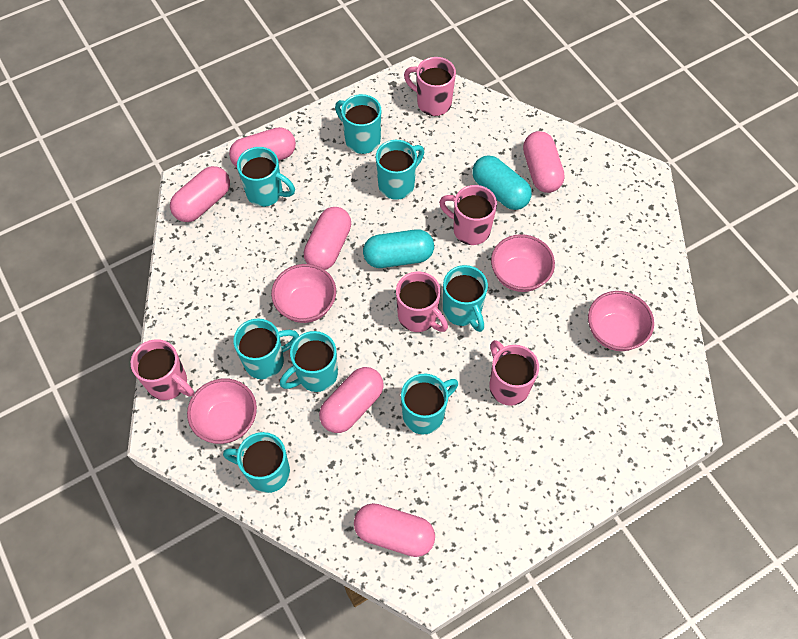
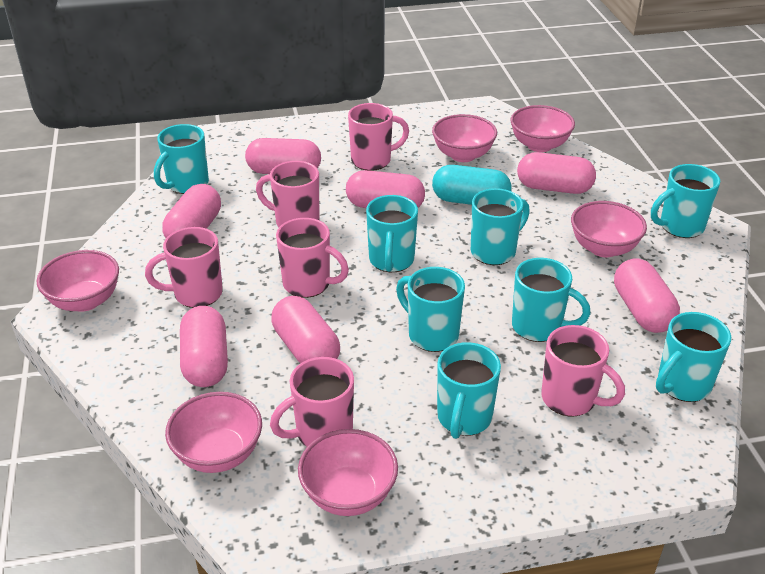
pink bowl: 4 -> 6
pink capsule: 6 -> 7
pink mug: 5 -> 6
turquoise capsule: 2 -> 1

